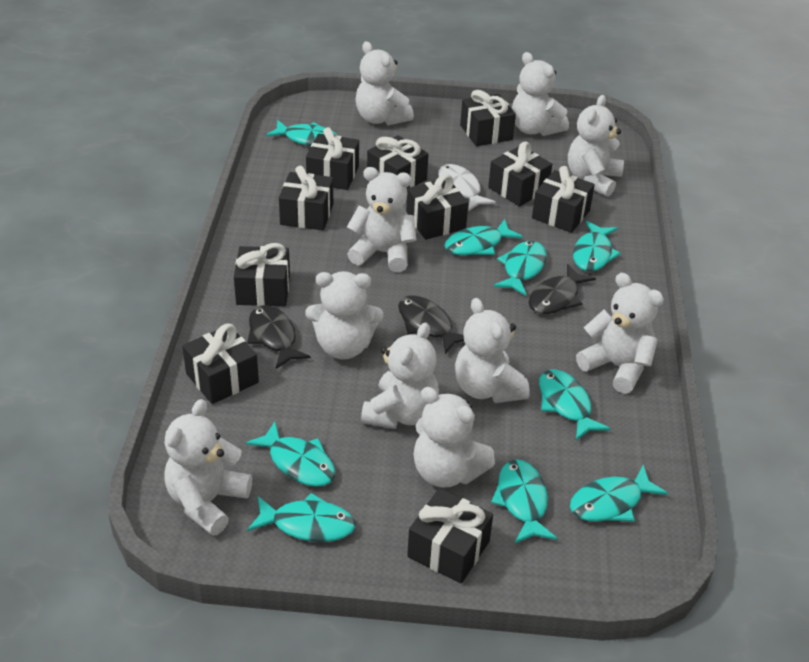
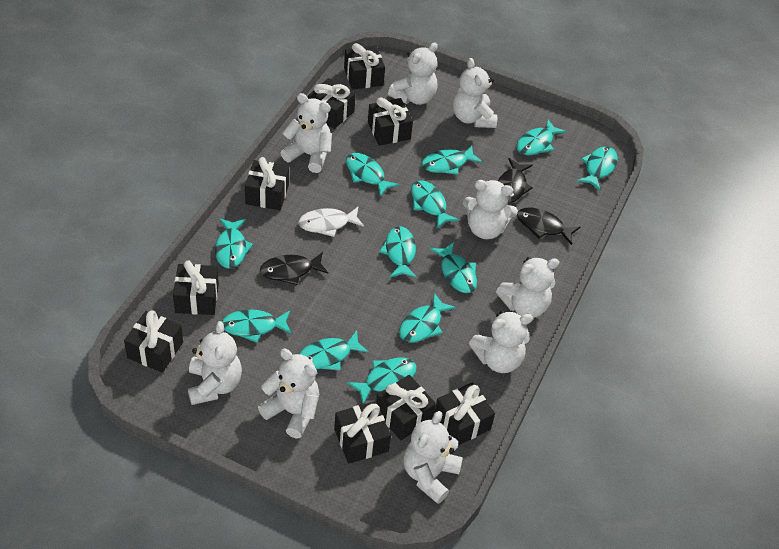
black gift: 10 -> 9
turquoise fish: 9 -> 12
white teddy bear: 10 -> 9

